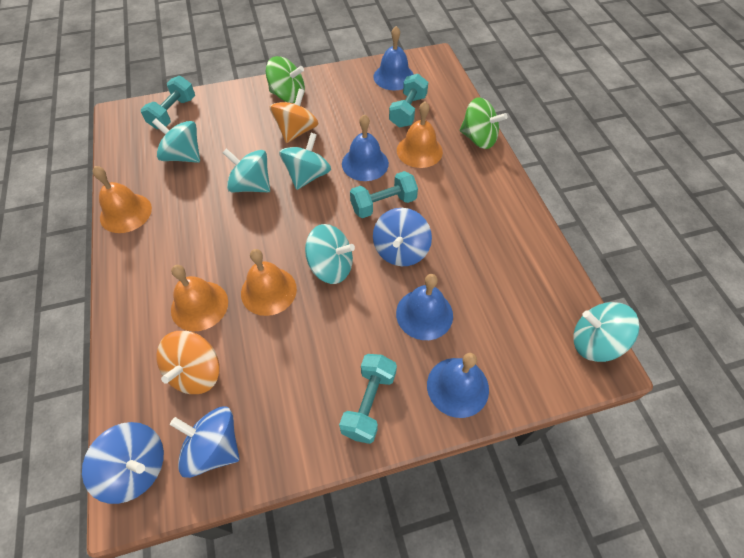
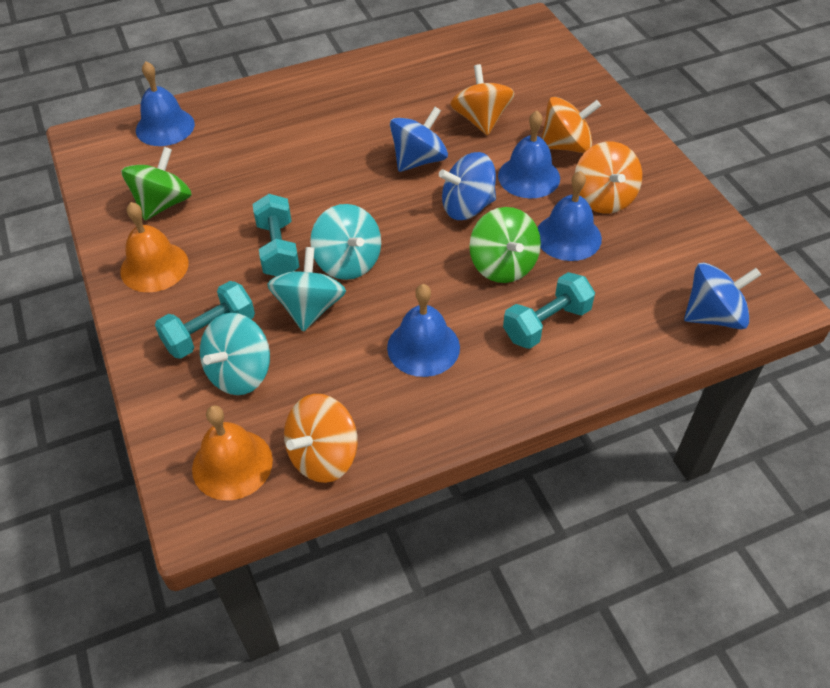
orange bell: 4 -> 2
orange spinning top: 2 -> 4
turquoise dumbbell: 4 -> 3
turquoise spinning top: 5 -> 3

